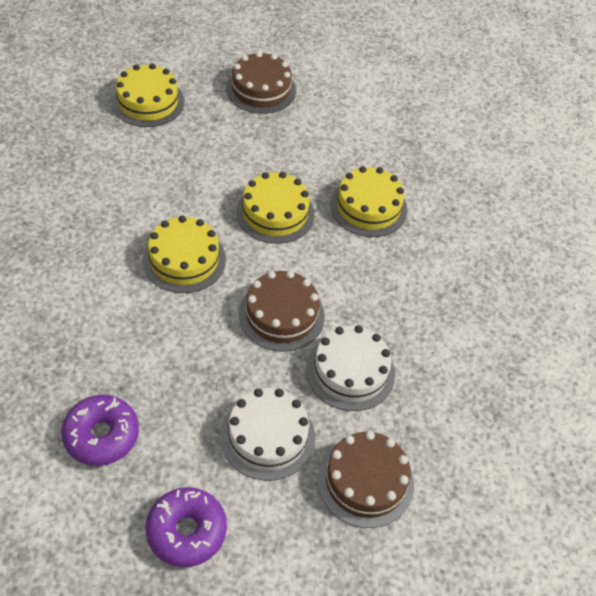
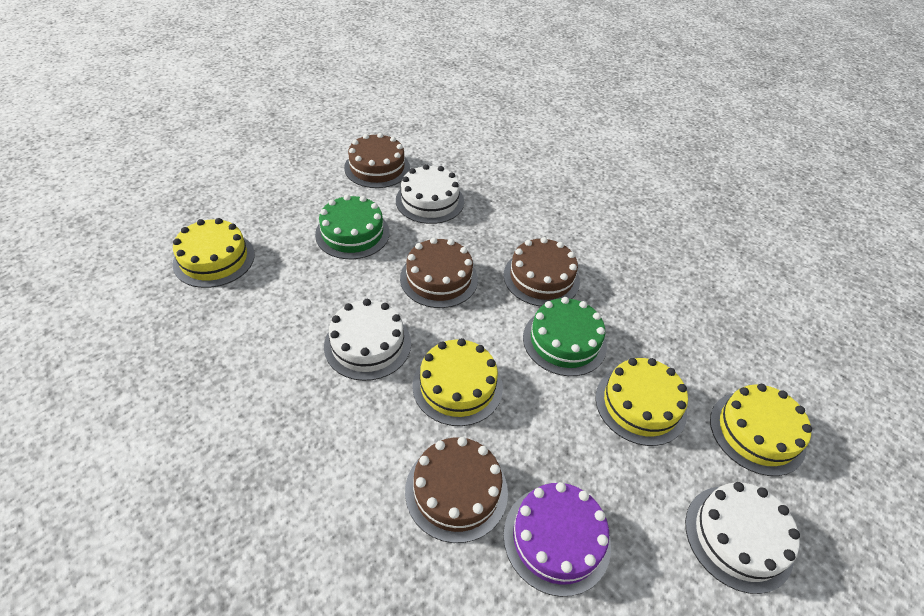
brown cake: 3 -> 4
green cake: 0 -> 2
purple cake: 0 -> 1
purple donut: 2 -> 0
white cake: 2 -> 3

